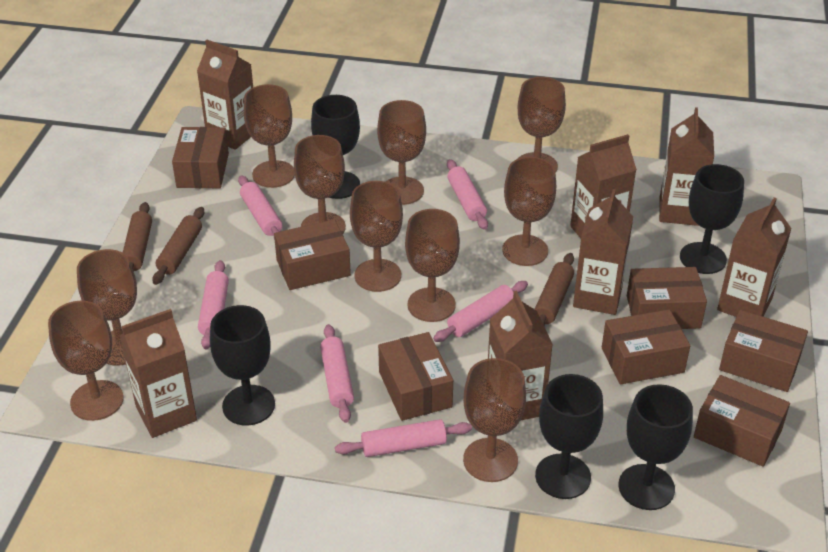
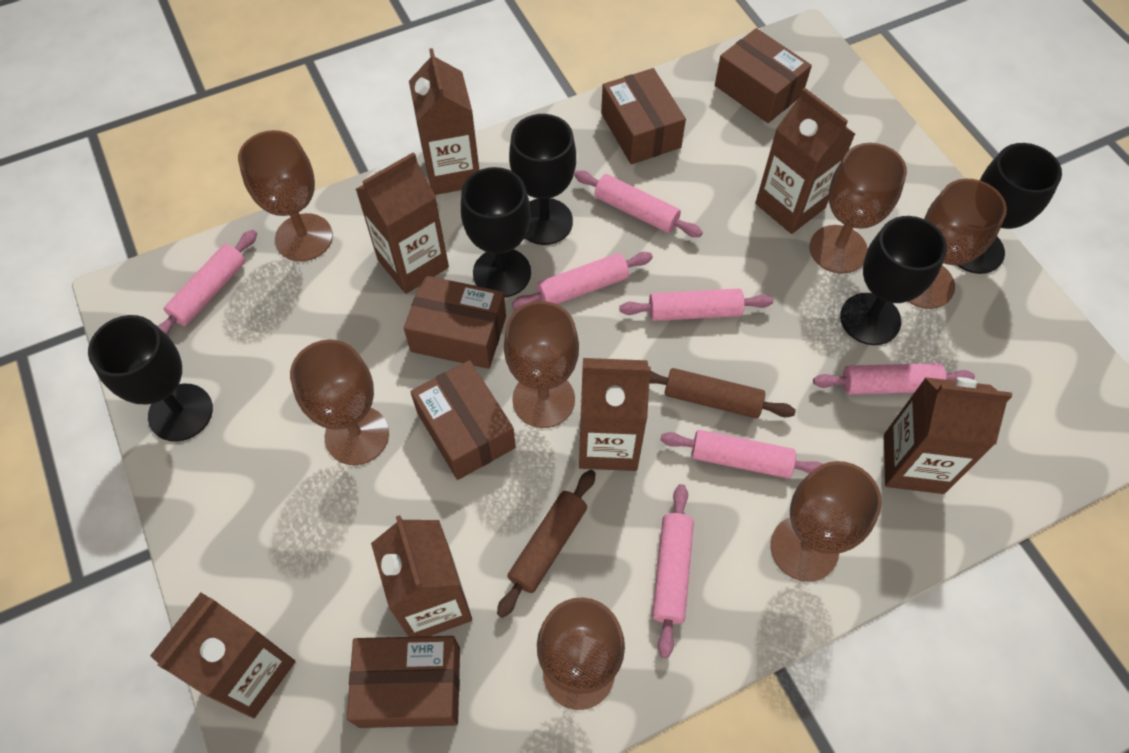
brown box: 7 -> 5
brown goblet: 10 -> 7
brown rolling pin: 3 -> 2
pink rolling pin: 6 -> 7

